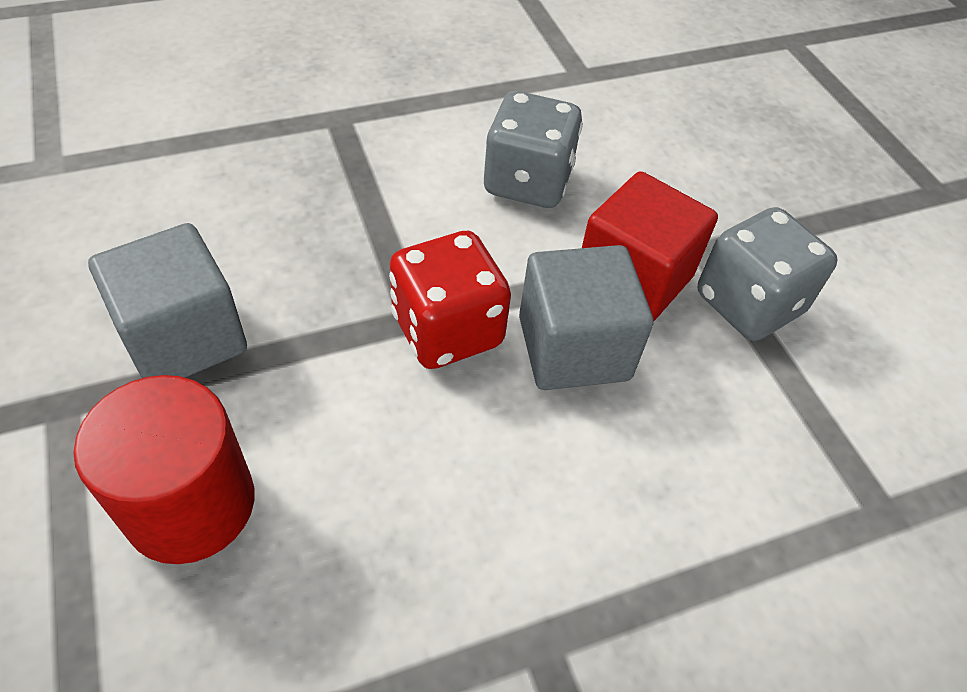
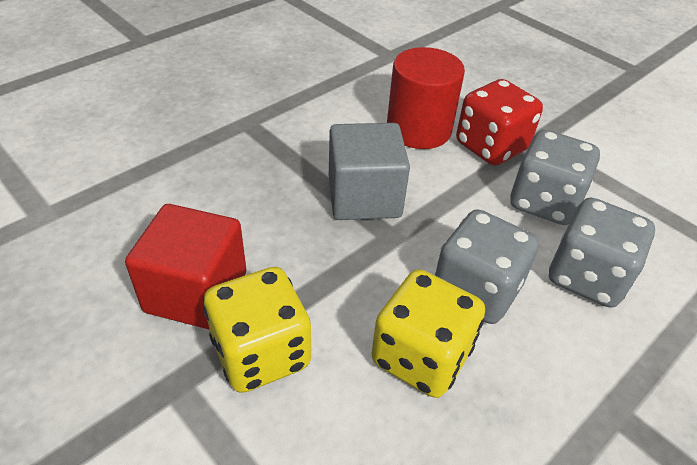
grey cube: 2 -> 1
grey dice: 2 -> 3
yellow dice: 0 -> 2

